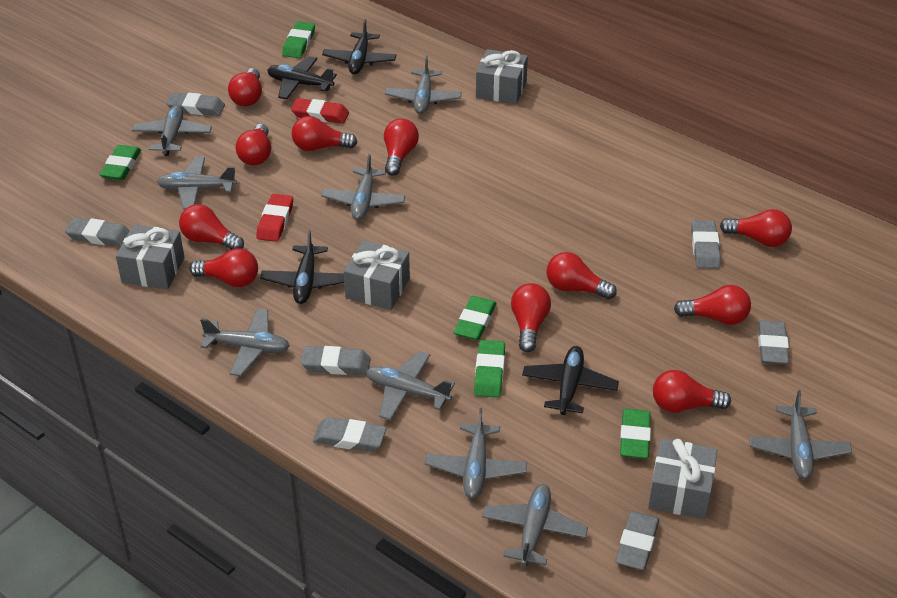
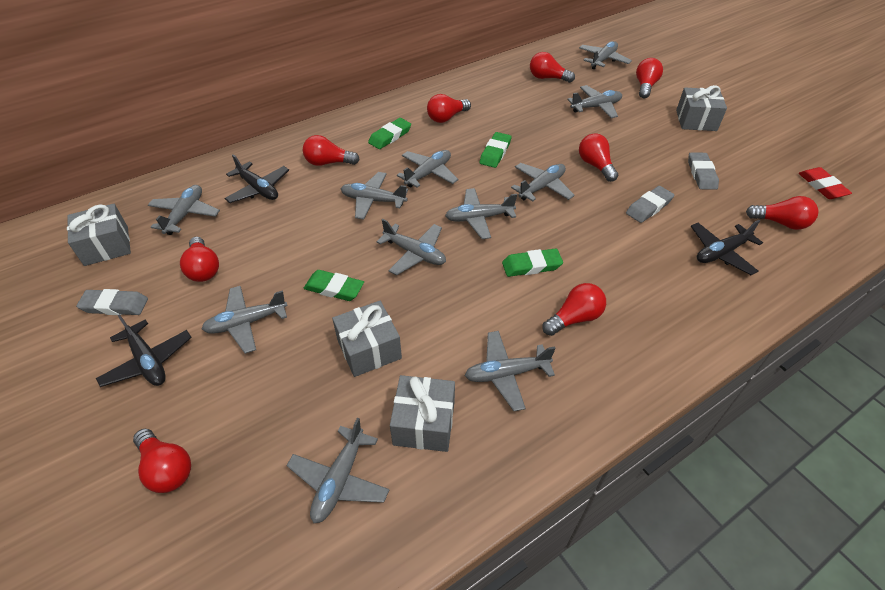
black plane: 4 -> 3
green eraser: 5 -> 4
grey eraser: 7 -> 3
grey plane: 9 -> 11
red eraser: 2 -> 1
red light bulb: 11 -> 9

